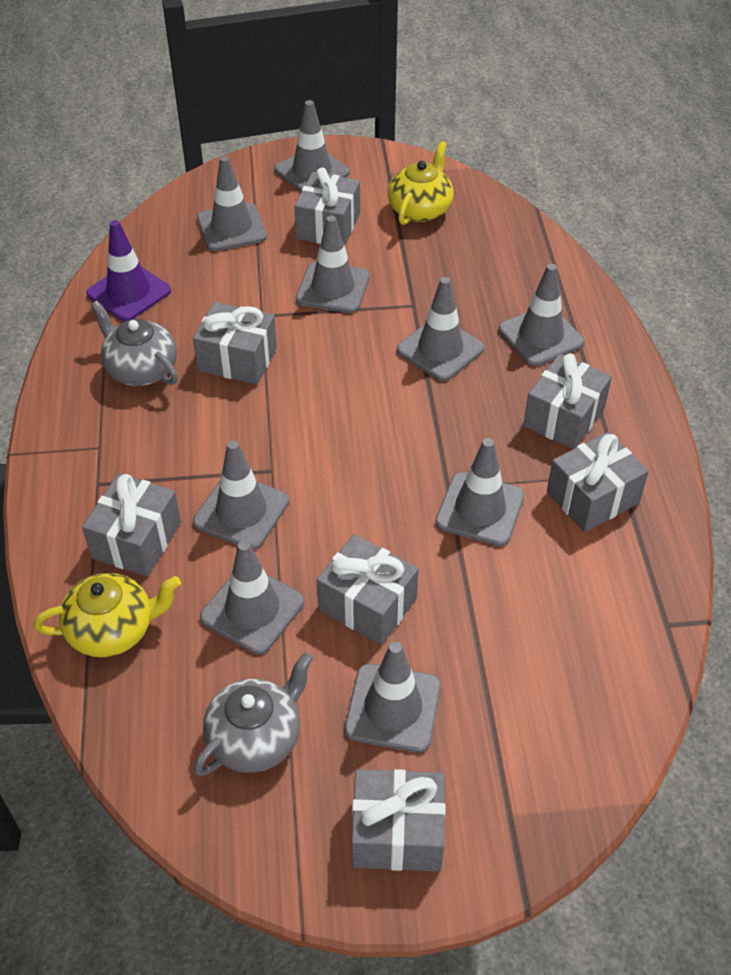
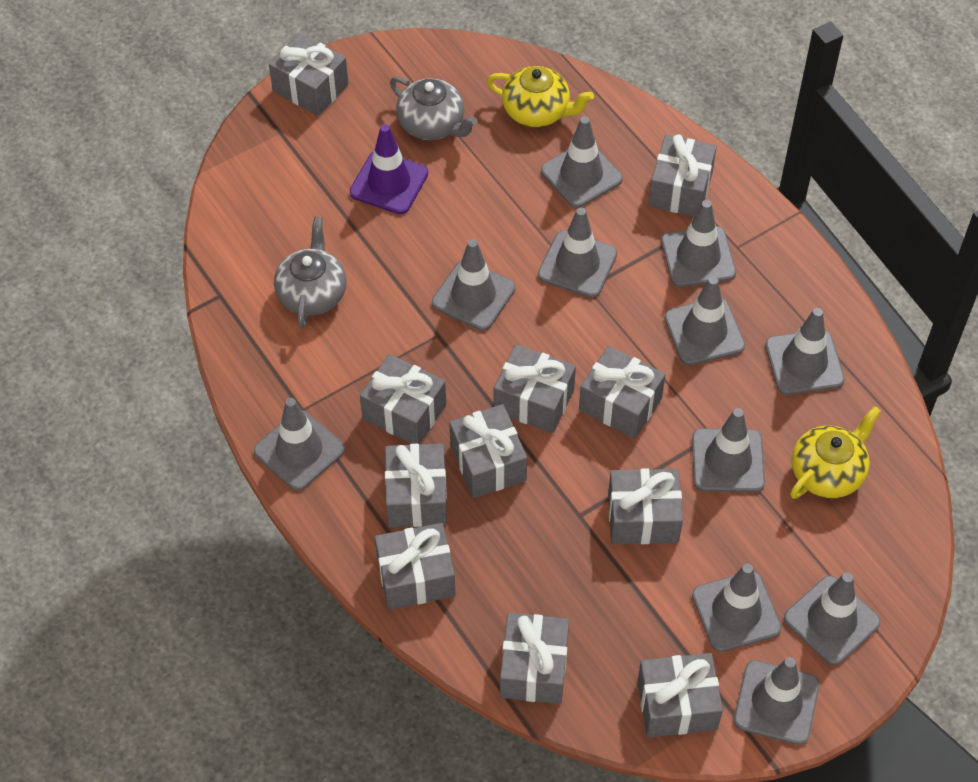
grey gift: 7 -> 11
grey traffic cone: 9 -> 11

